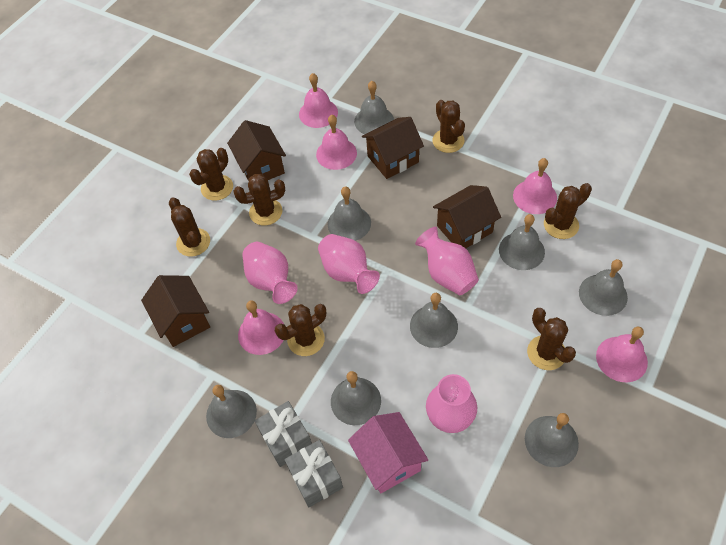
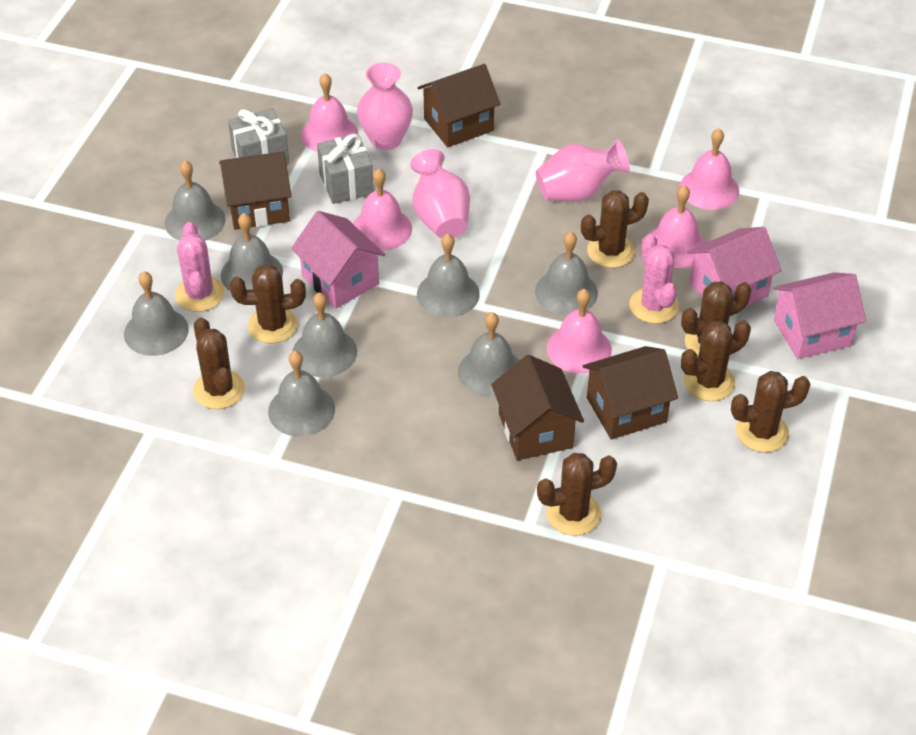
pink cactus: 0 -> 2
pink house: 1 -> 3
pink vase: 4 -> 3

